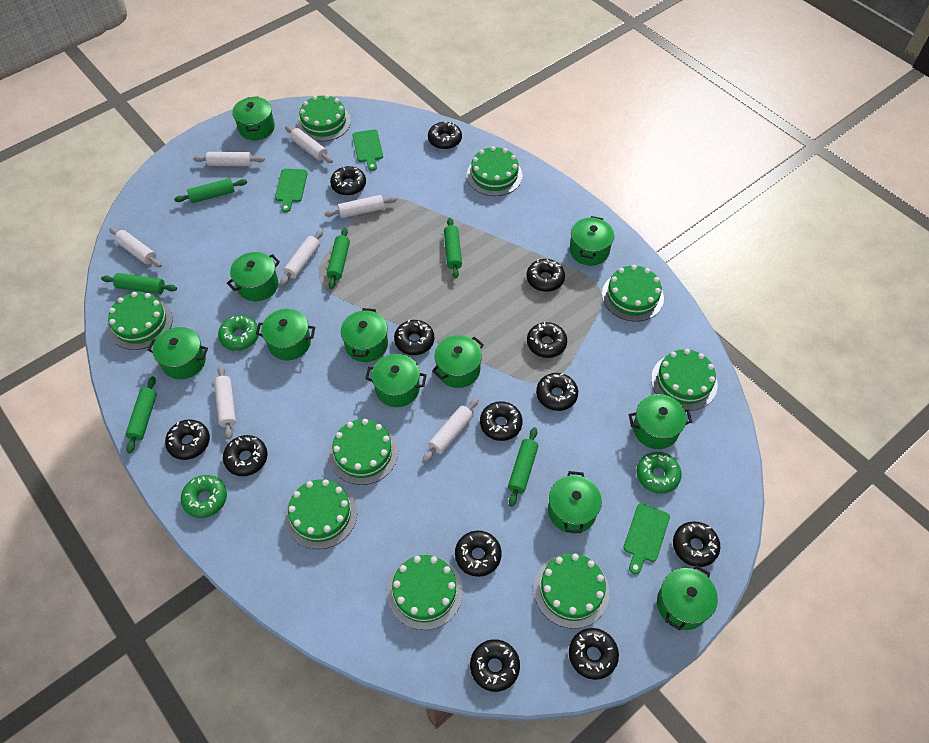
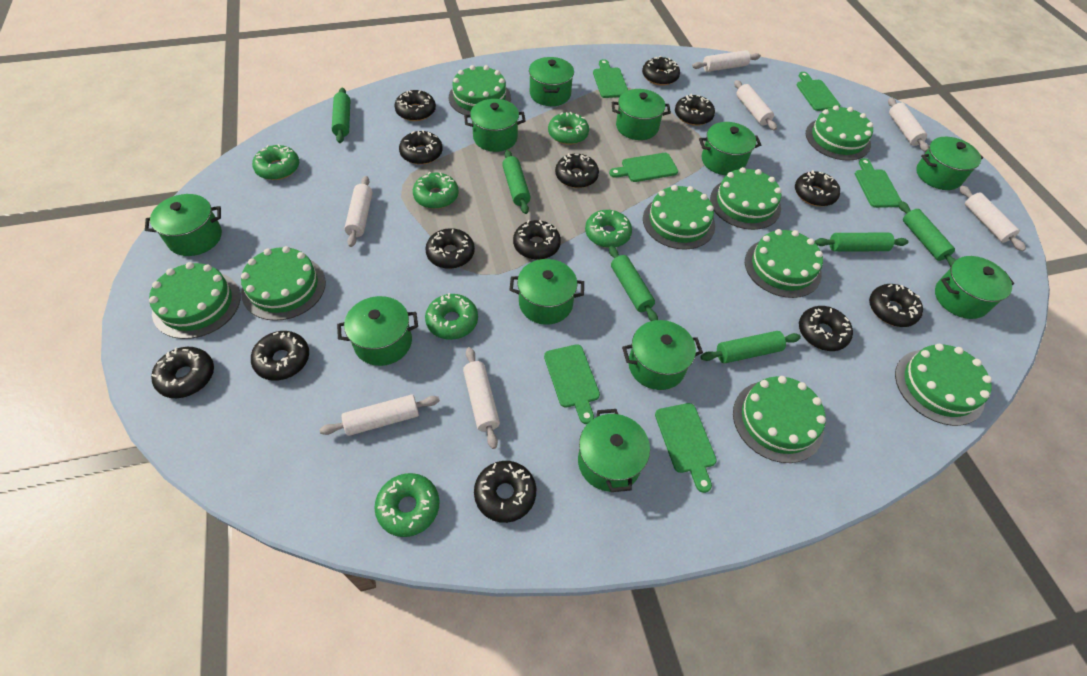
green cutting board: 3 -> 6
green donut: 3 -> 6

